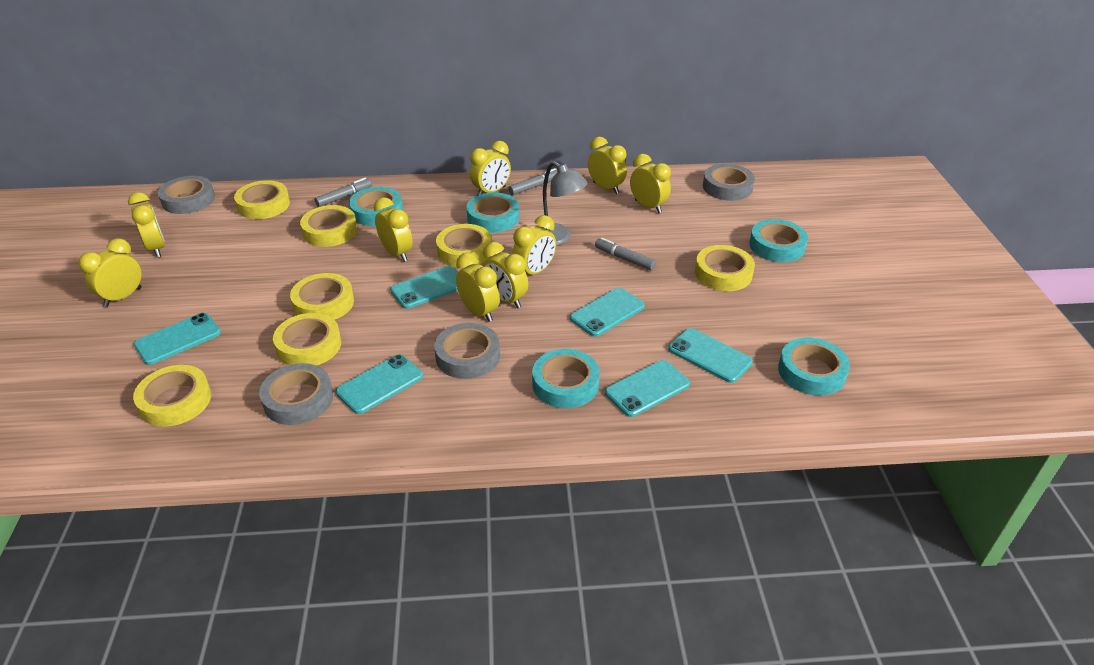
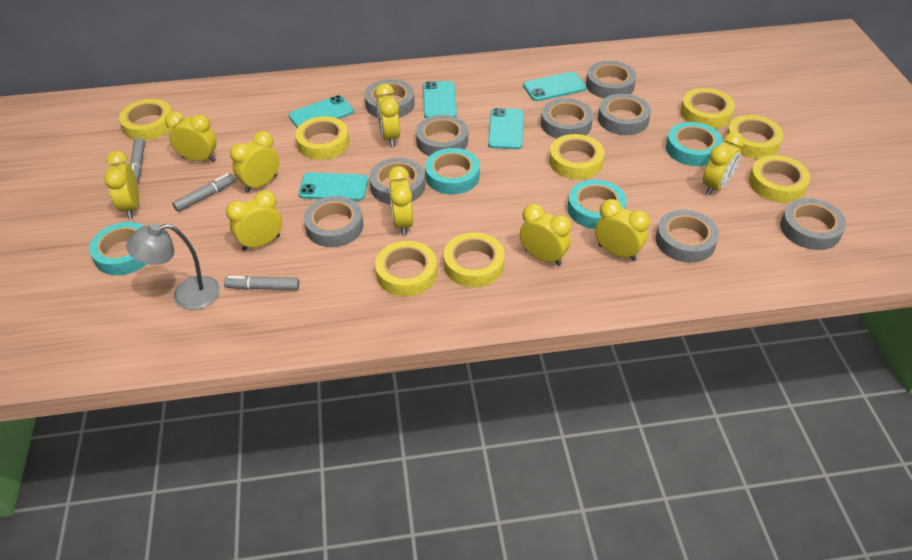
grey tape: 4 -> 9
turquoise phone: 6 -> 5
turquoise tape: 5 -> 4
yellow tape: 7 -> 8

